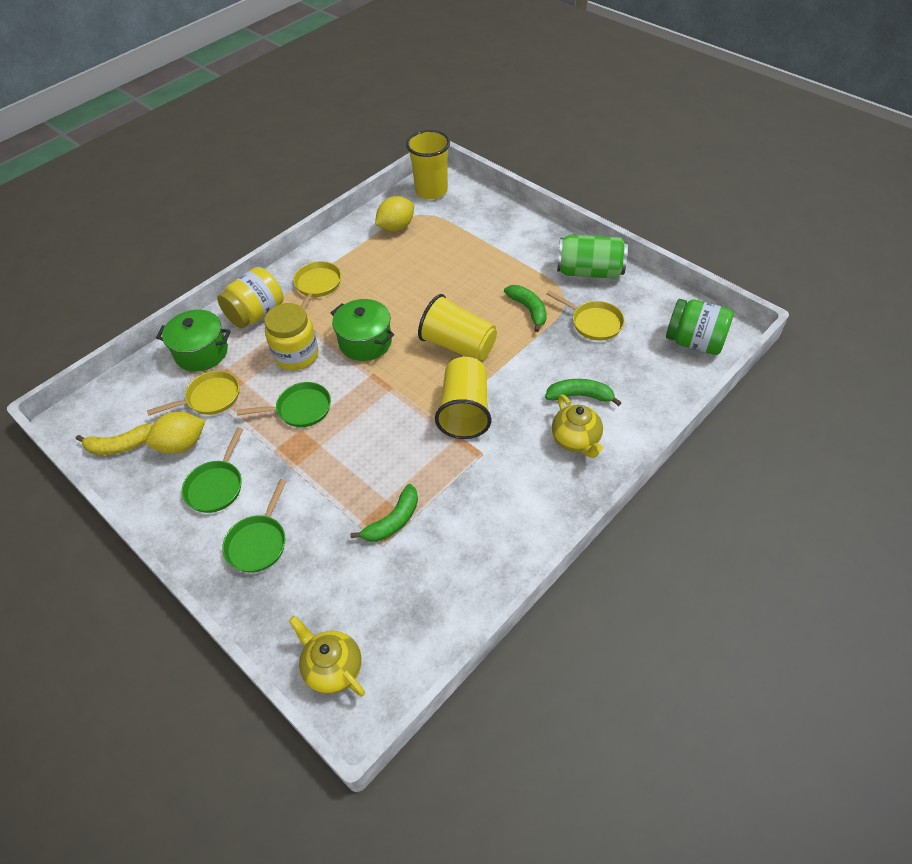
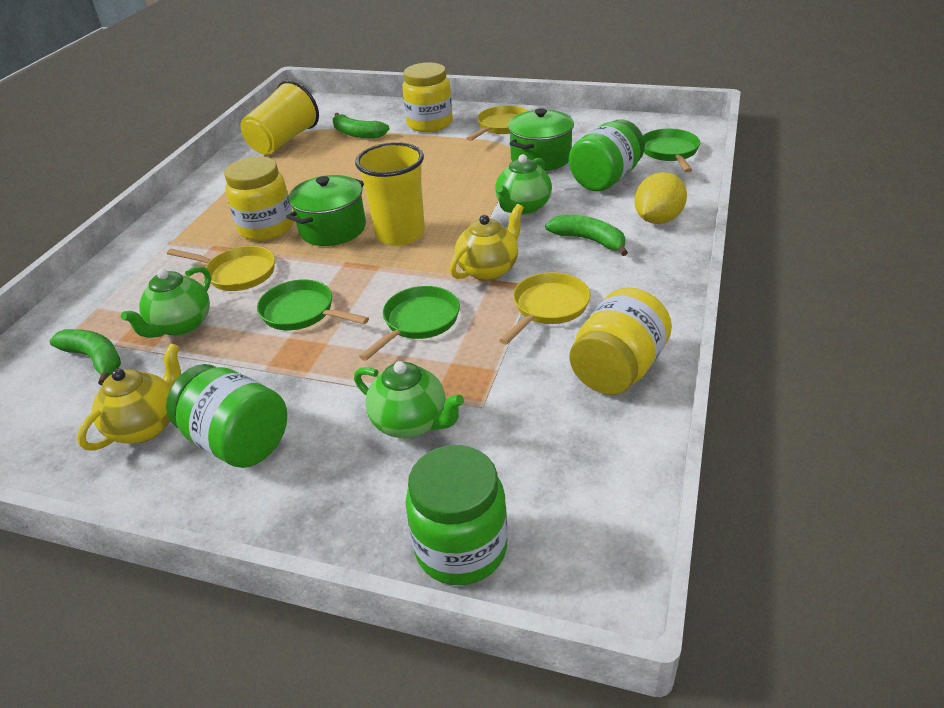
green can: 1 -> 0
green jar: 1 -> 3
green teapot: 0 -> 3
yellow banana: 1 -> 0
yellow cup: 3 -> 2
yellow jar: 2 -> 3
yellow lemon: 2 -> 1

